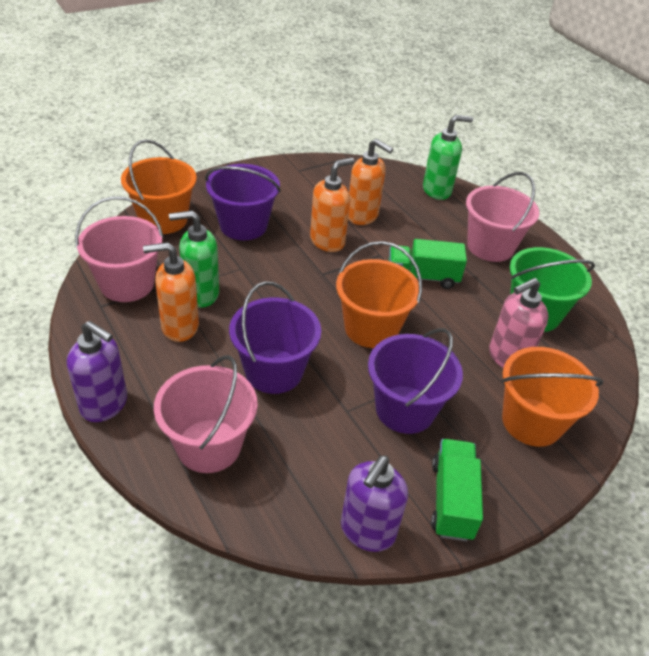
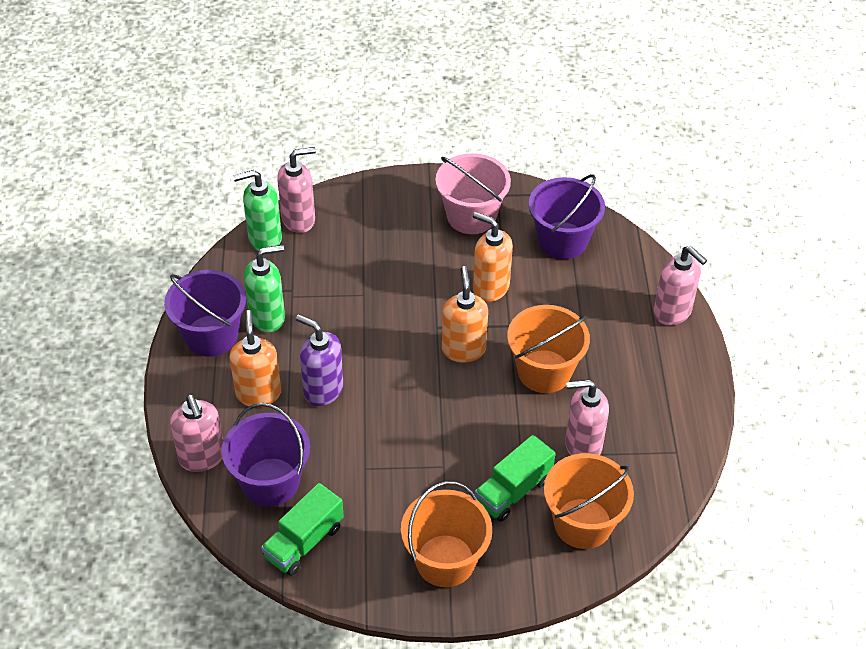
green bucket: 1 -> 0
pink bucket: 3 -> 1
pink soap dispenser: 1 -> 4
purple soap dispenser: 2 -> 1

